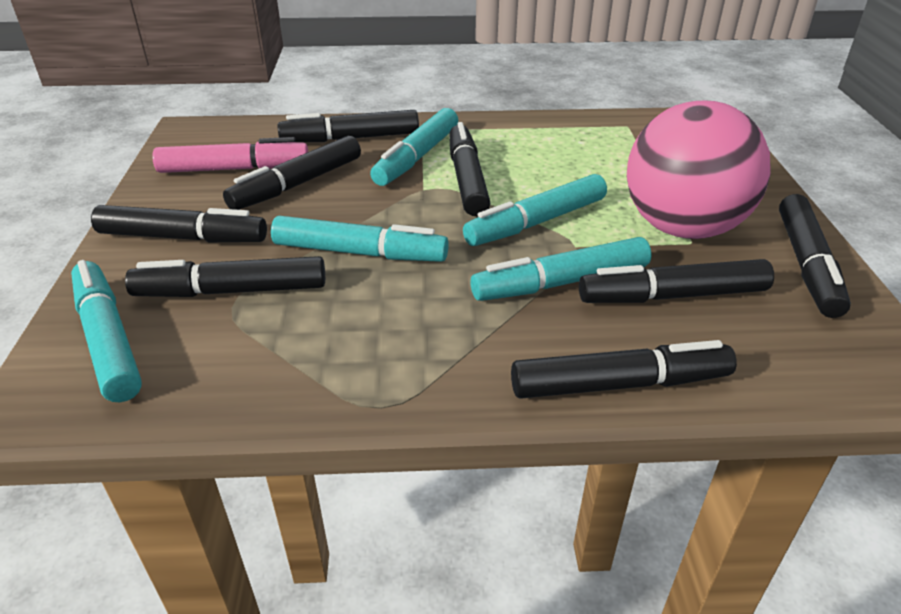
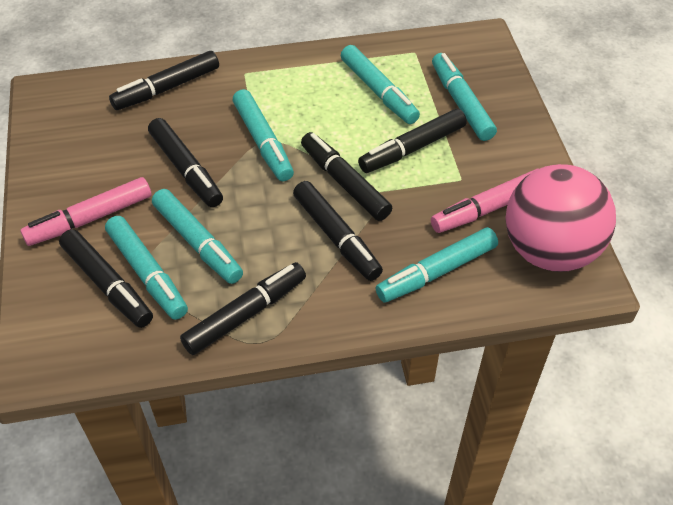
black marker: 8 -> 7
pink marker: 1 -> 2
turquoise marker: 5 -> 6

